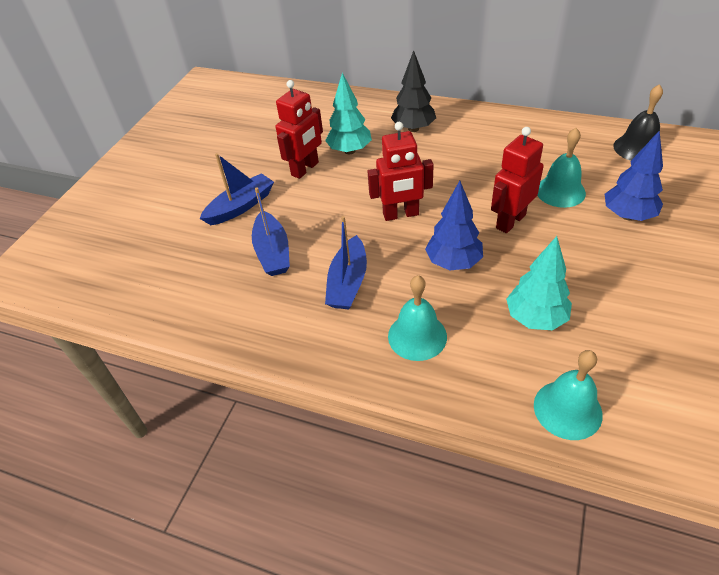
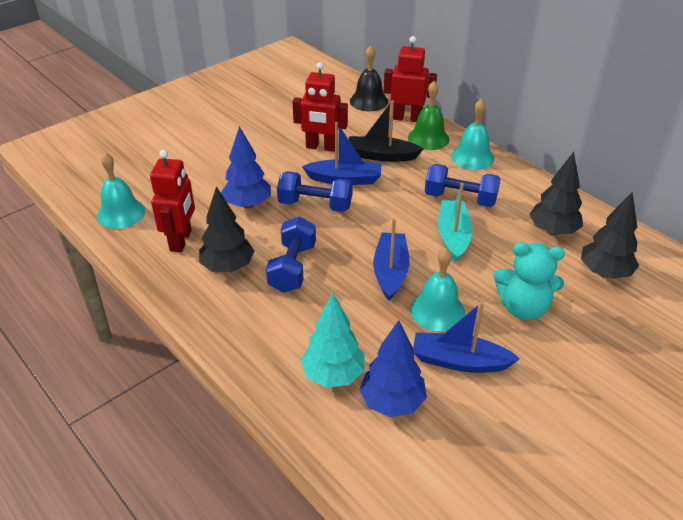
black boat: 0 -> 1
black tree: 1 -> 3
blue dumbbell: 0 -> 3
green bell: 0 -> 1
turquoise boat: 0 -> 1
turquoise teddy bear: 0 -> 1
turquoise tree: 2 -> 1

